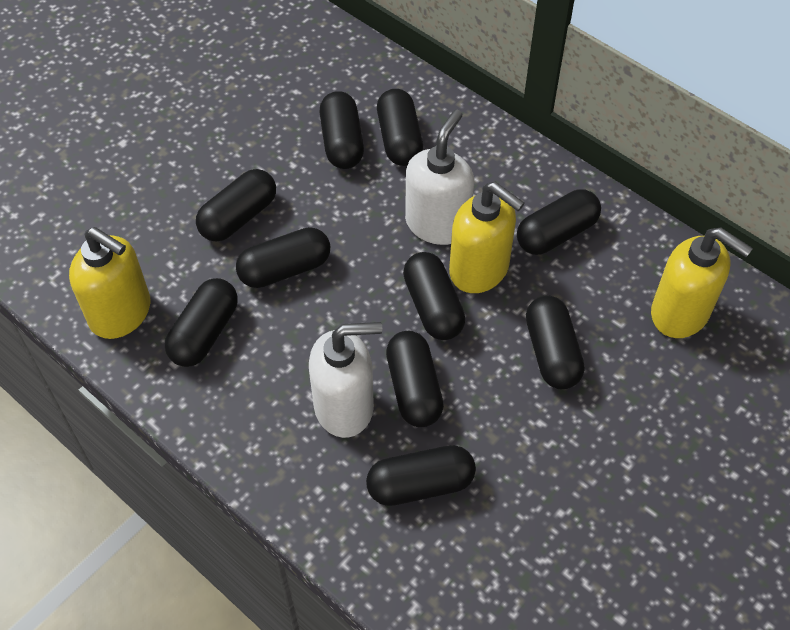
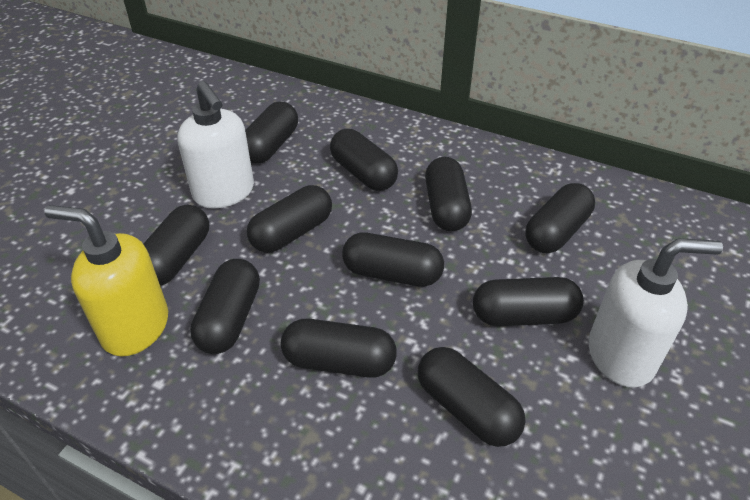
black capsule: 10 -> 11
yellow soap dispenser: 3 -> 1

